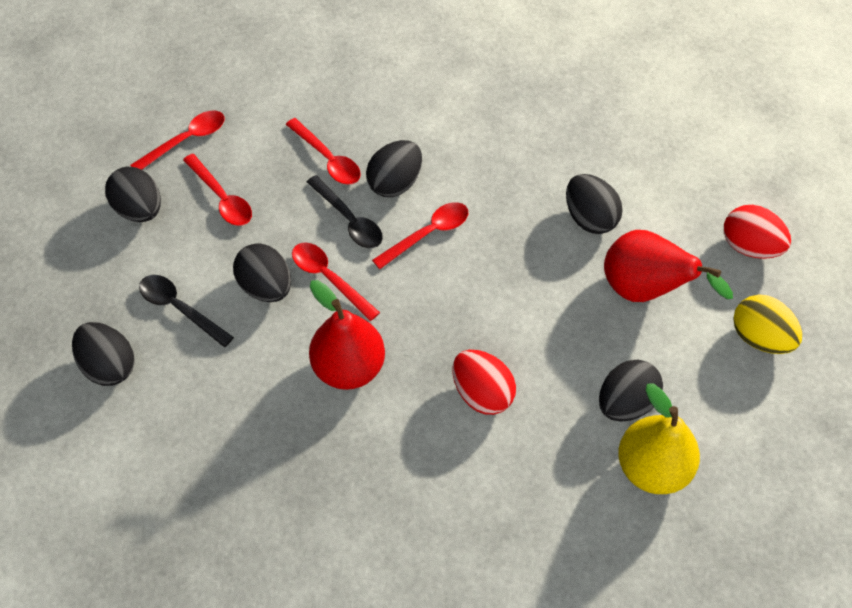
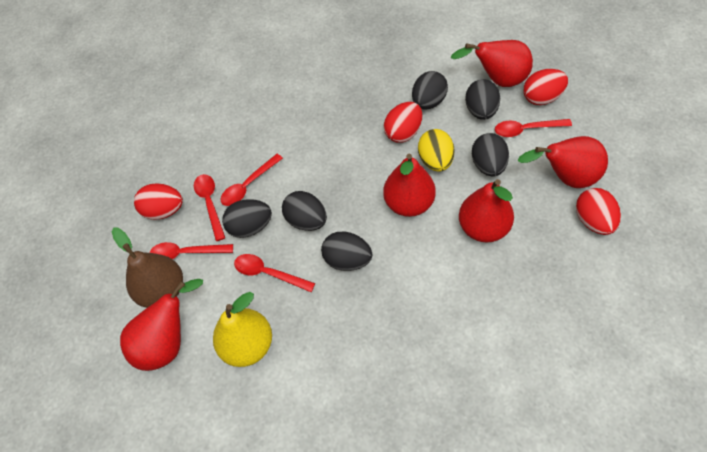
black spoon: 2 -> 0
brown pear: 0 -> 1
red egg: 2 -> 4
red pear: 2 -> 5

